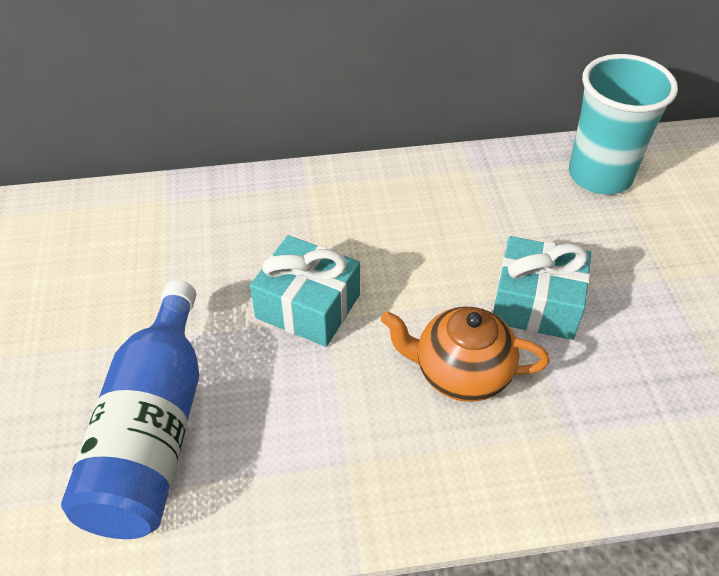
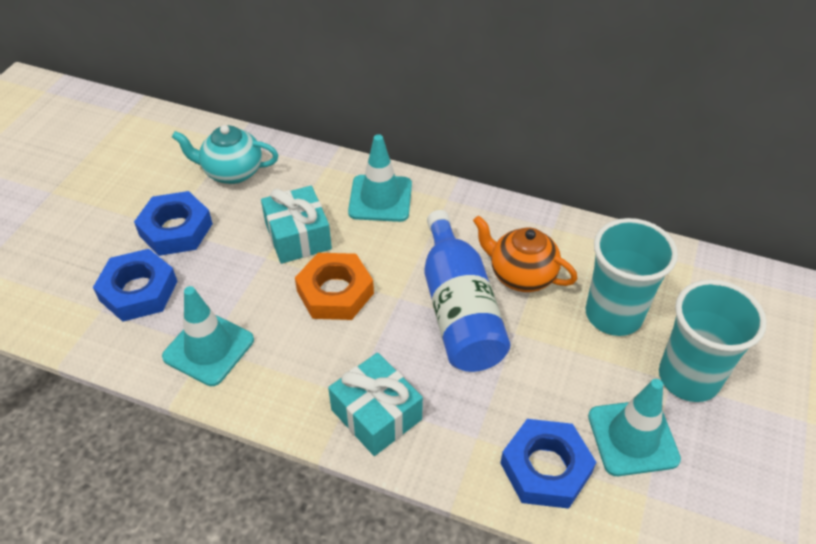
blue nut: 0 -> 3
orange nut: 0 -> 1
turquoise cup: 1 -> 2
turquoise teapot: 0 -> 1
turquoise traffic cone: 0 -> 3

